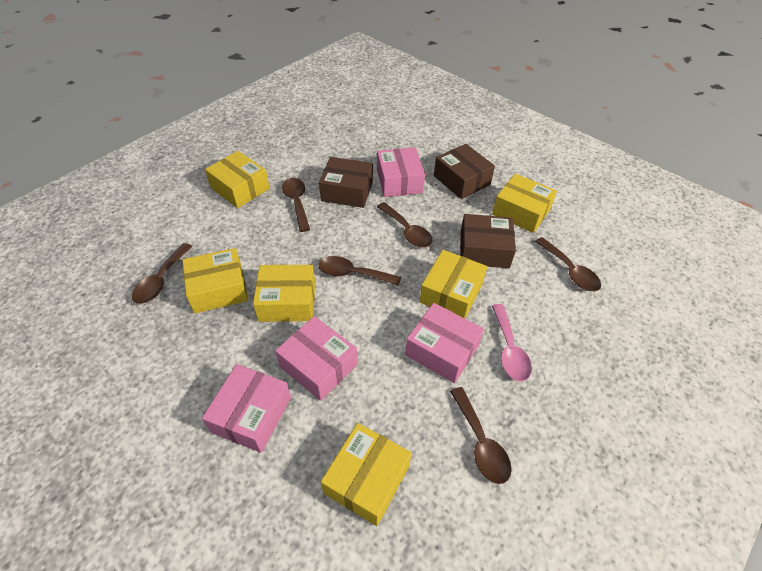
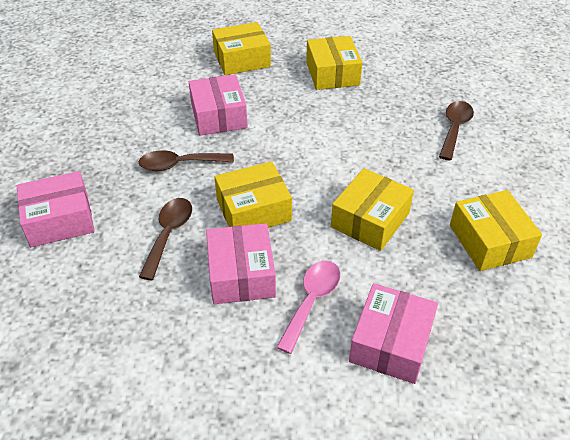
brown box: 3 -> 0
brown spoon: 6 -> 3
yellow box: 6 -> 5

